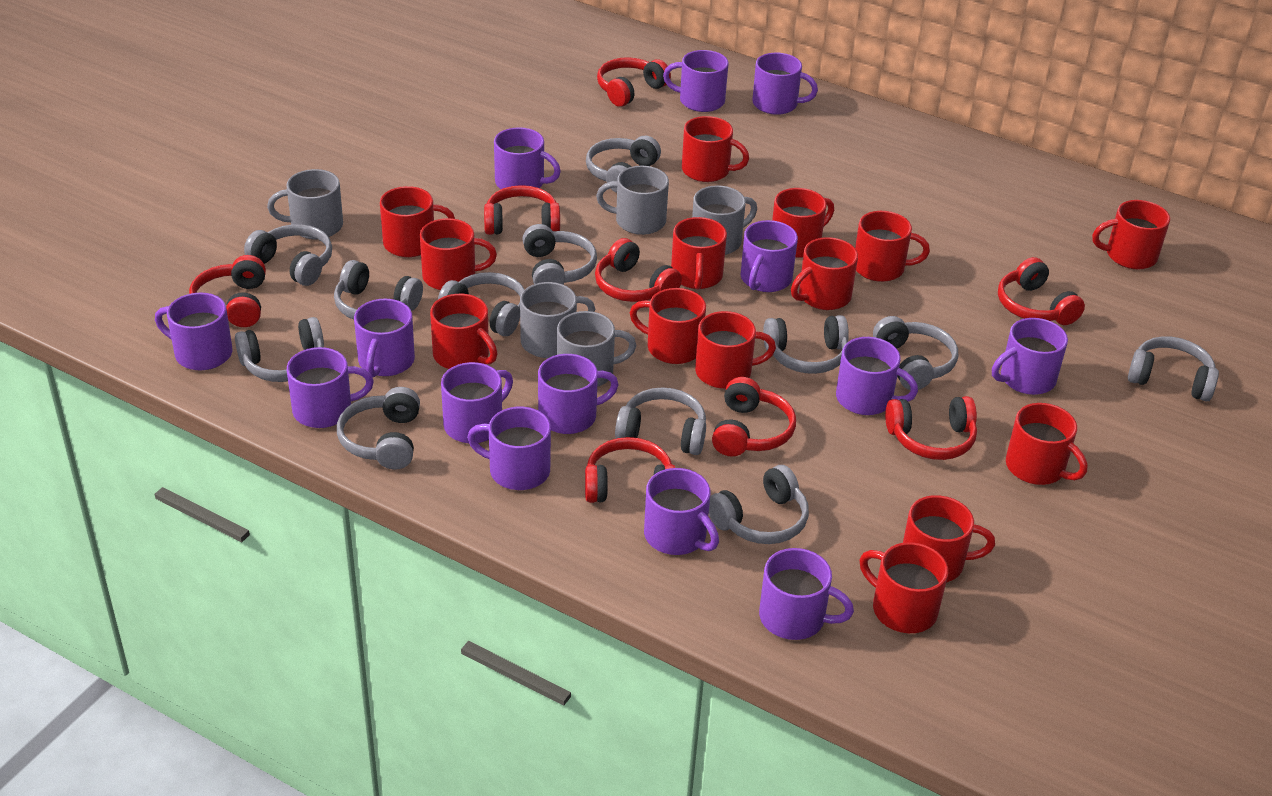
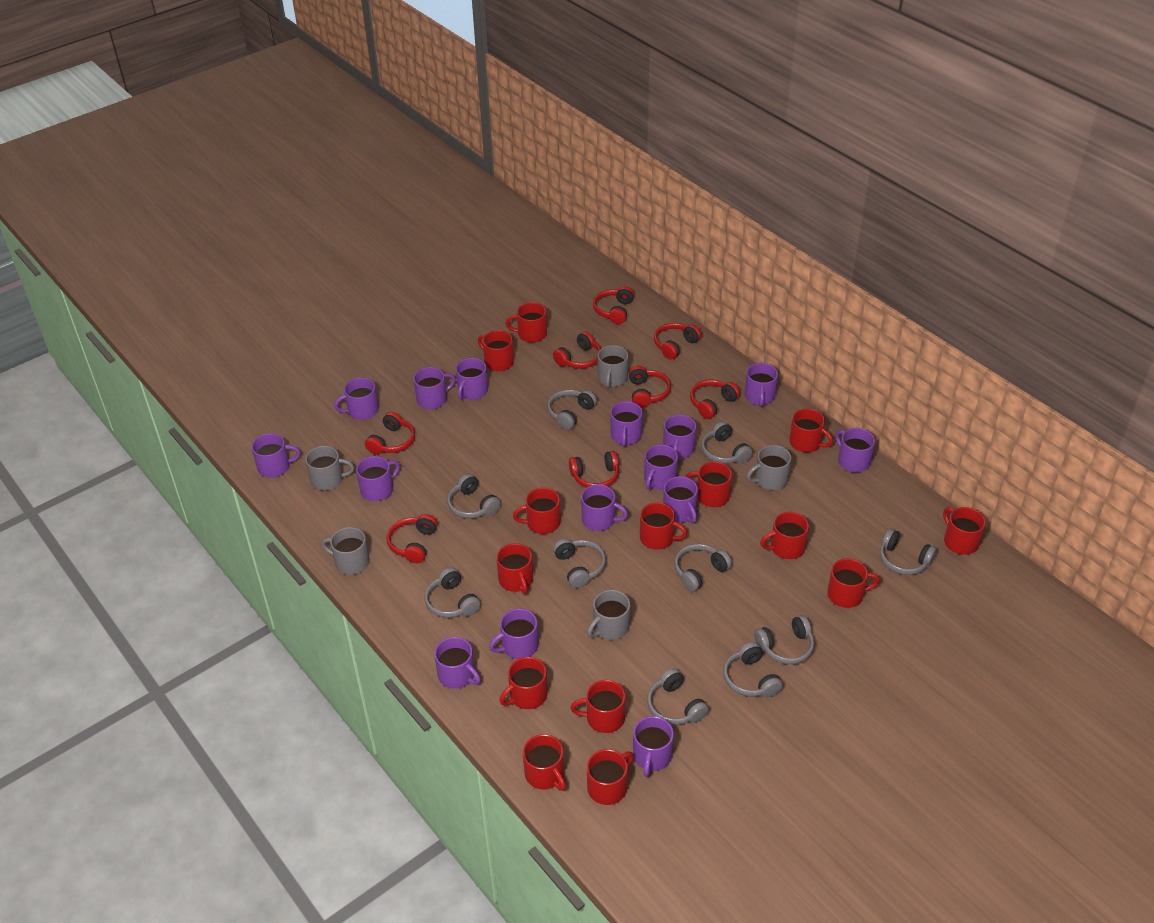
grey headphones: 12 -> 10
purple mug: 14 -> 15

